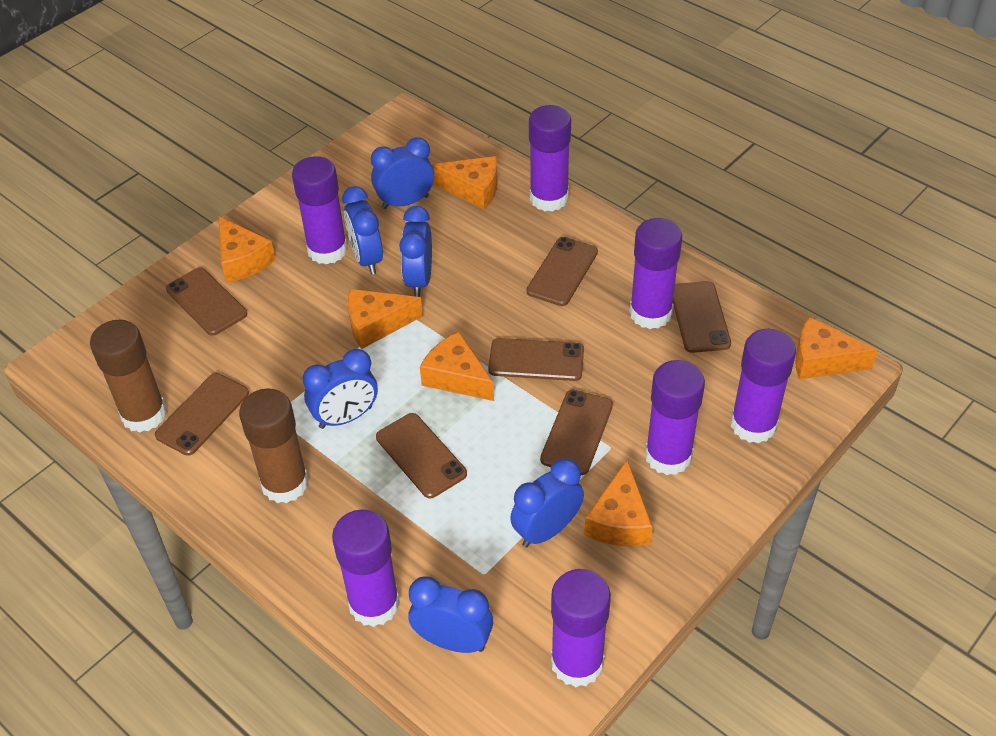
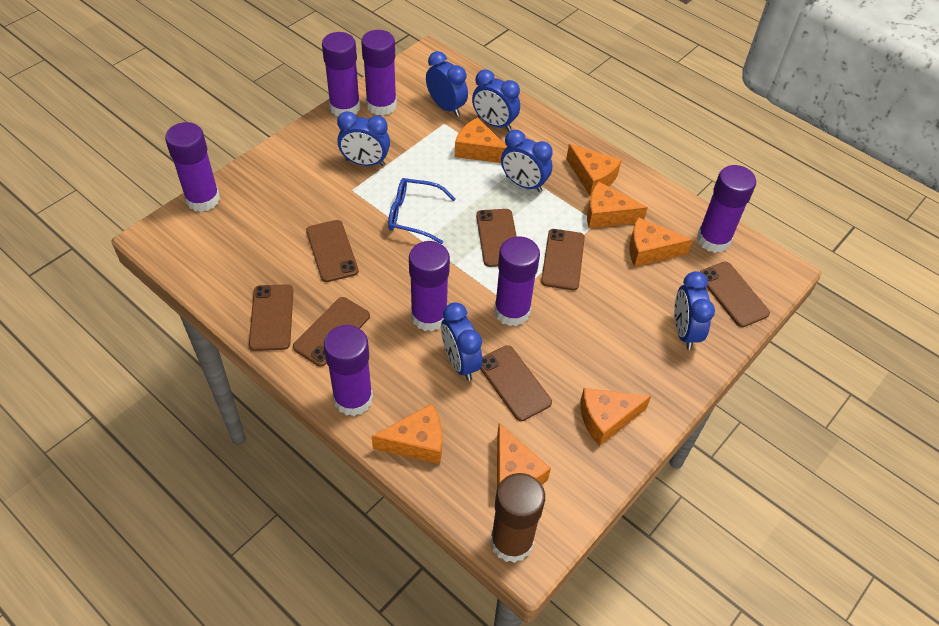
blue glasses: 0 -> 1
brown glue stick: 2 -> 1
orange cheese: 6 -> 7

